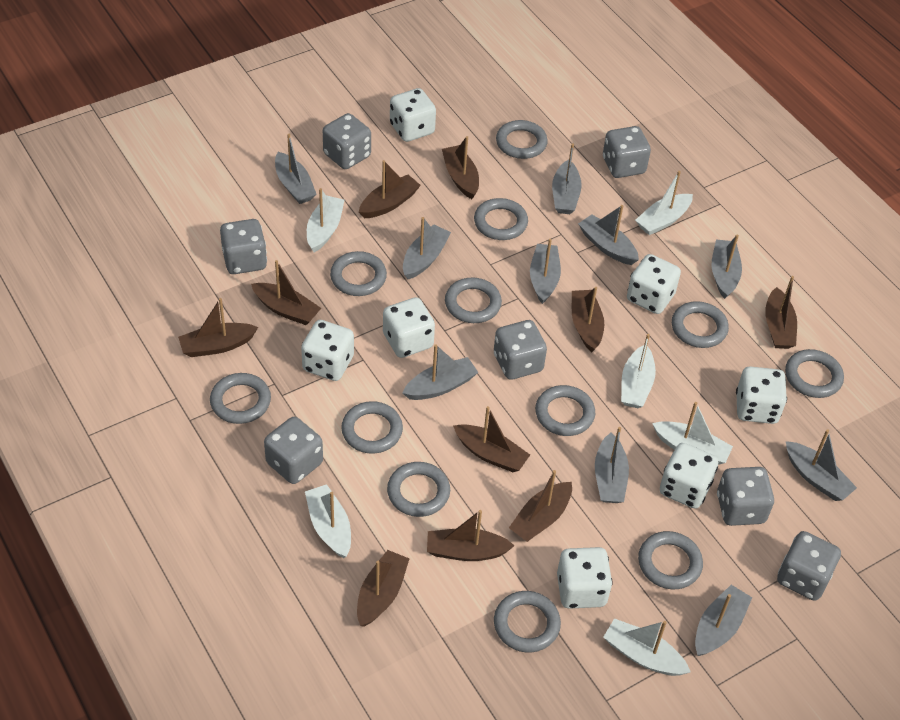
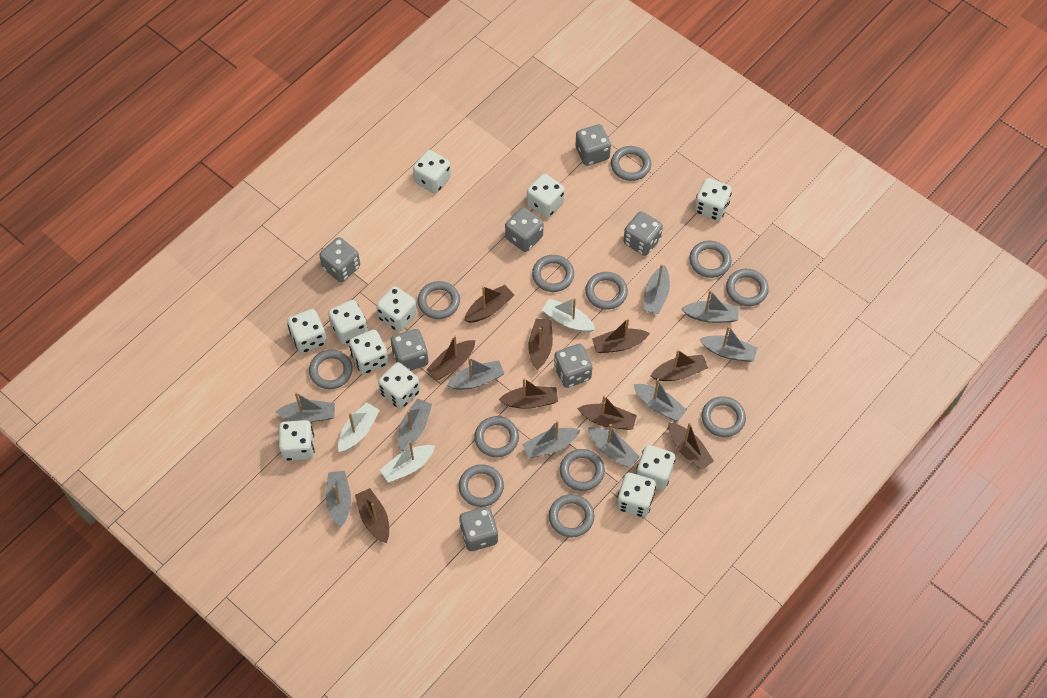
brown boat: 10 -> 9
white boat: 6 -> 3
white dice: 7 -> 11

